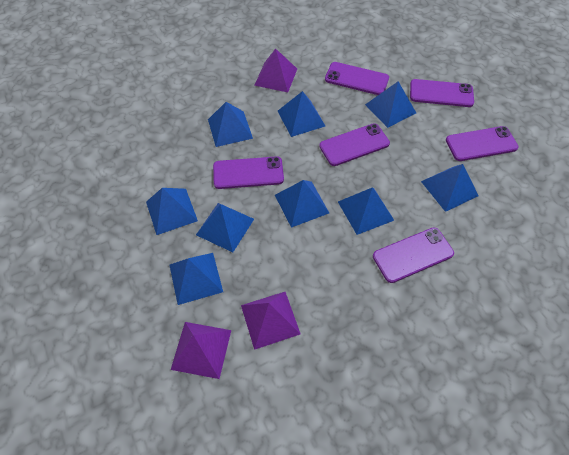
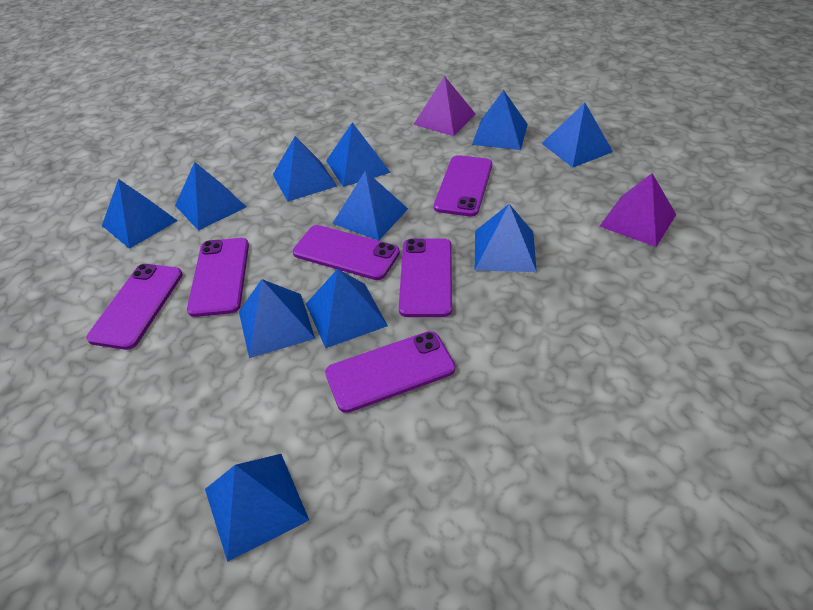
blue pyramid: 9 -> 11
purple pyramid: 3 -> 2

